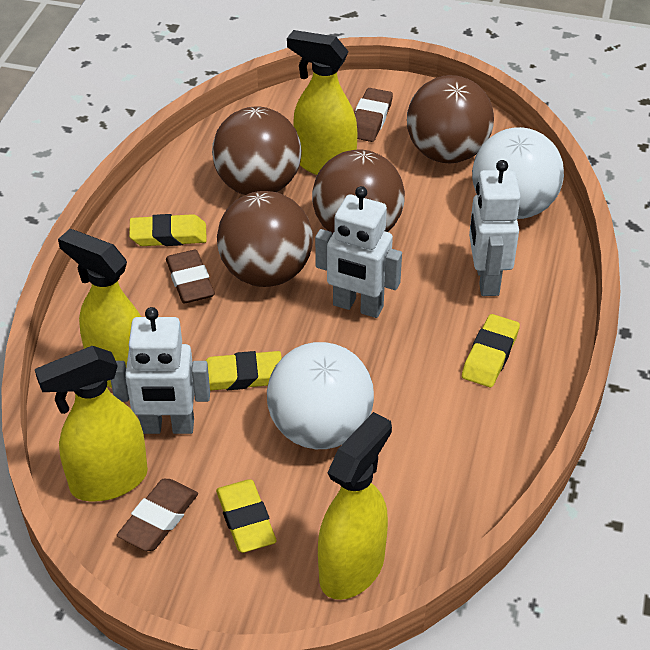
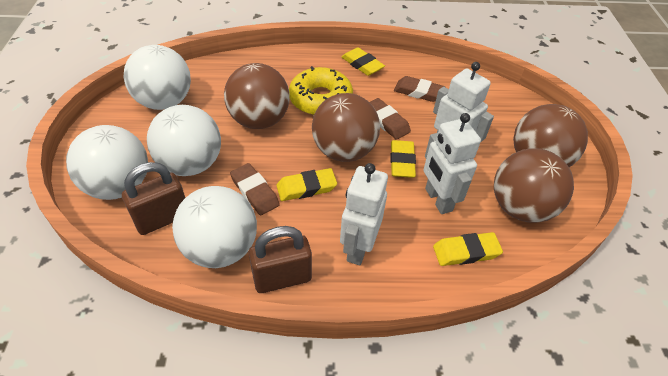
brown padlock: 0 -> 2
white ball: 2 -> 4
yellow donut: 0 -> 1
yellow spray bottle: 4 -> 0

